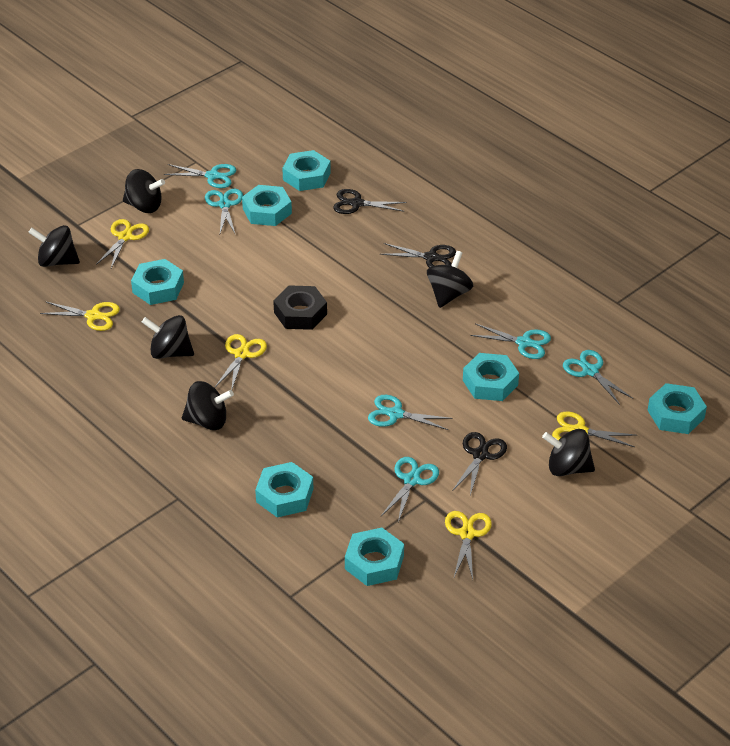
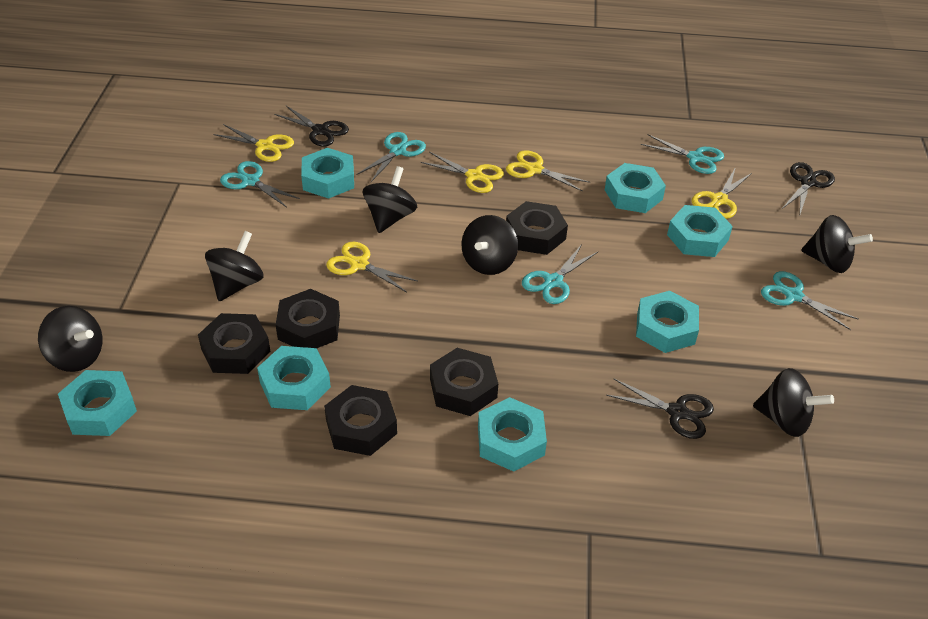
black nut: 1 -> 5
turquoise scissors: 6 -> 5

